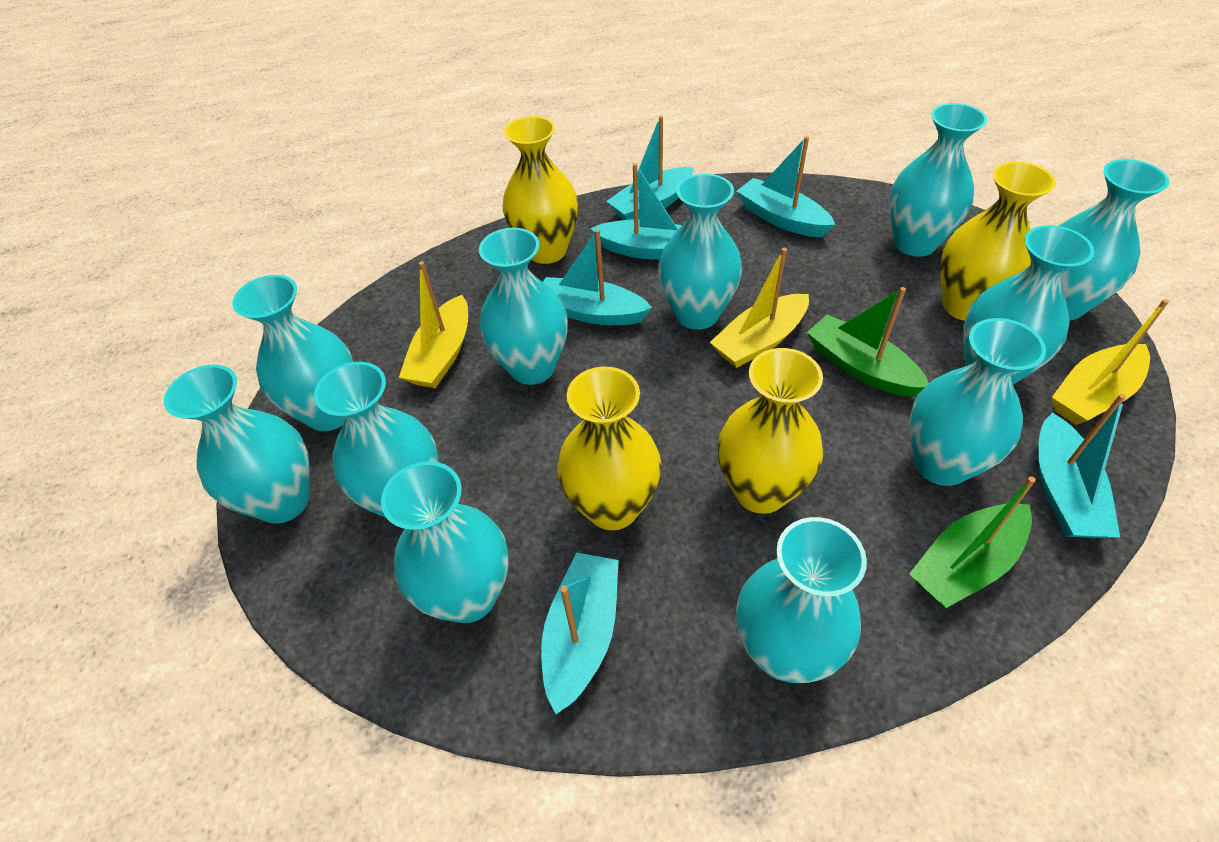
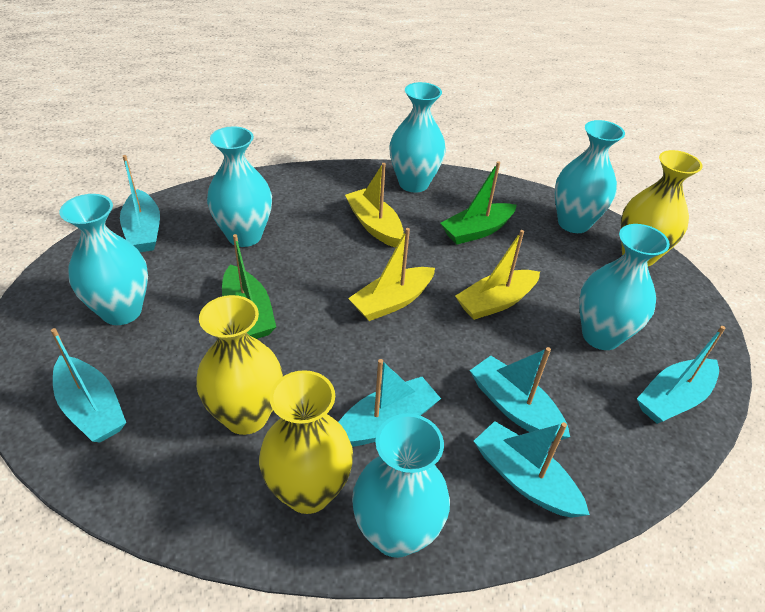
turquoise vase: 11 -> 6
yellow vase: 4 -> 3

